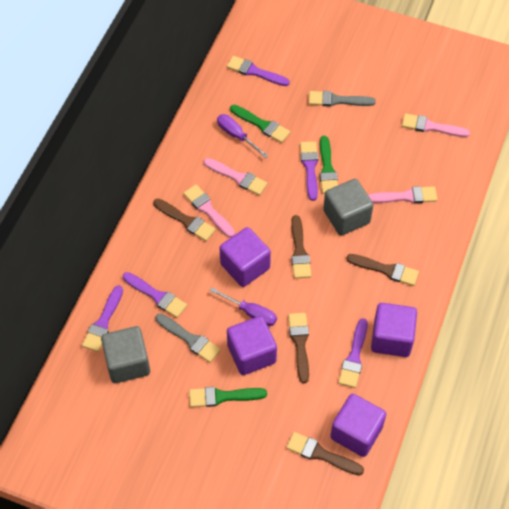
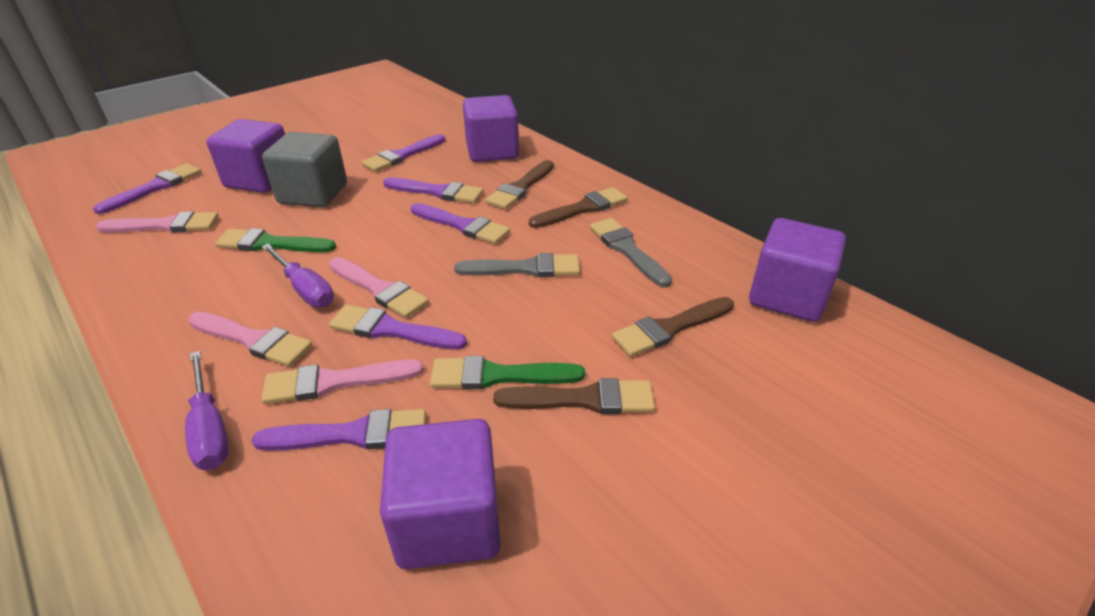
brown brush: 5 -> 4
green brush: 3 -> 2
grey cube: 2 -> 1
purple brush: 5 -> 6

